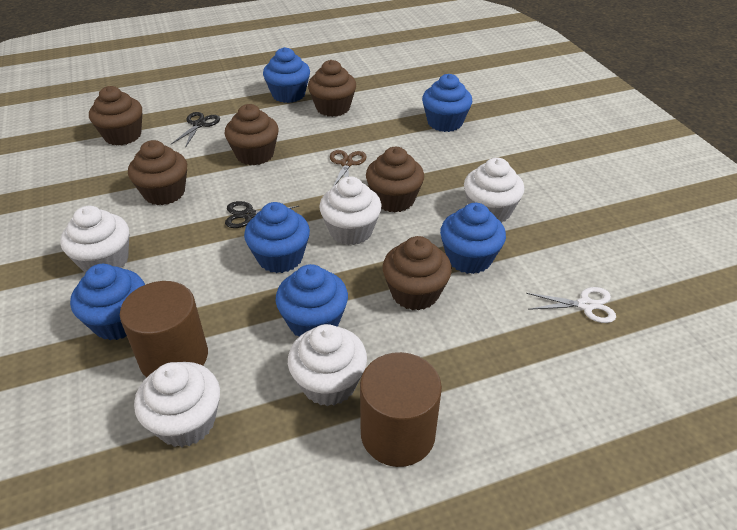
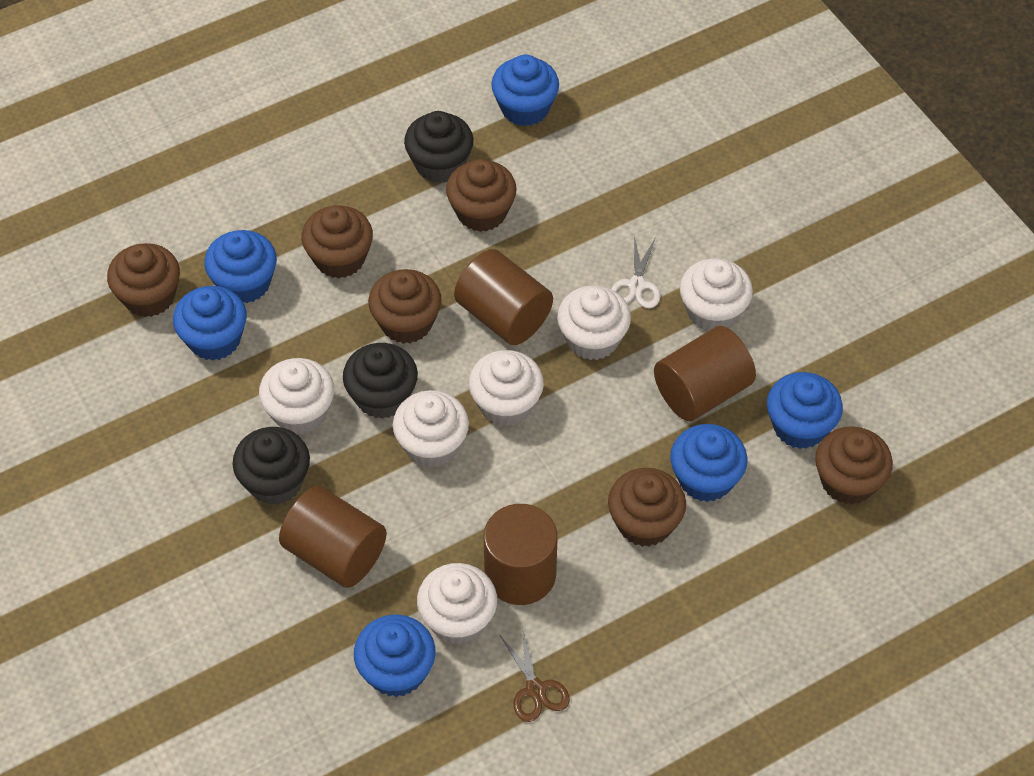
black cupcake: 0 -> 3
black scissors: 2 -> 0
brown cylinder: 2 -> 4
white cupcake: 5 -> 6

